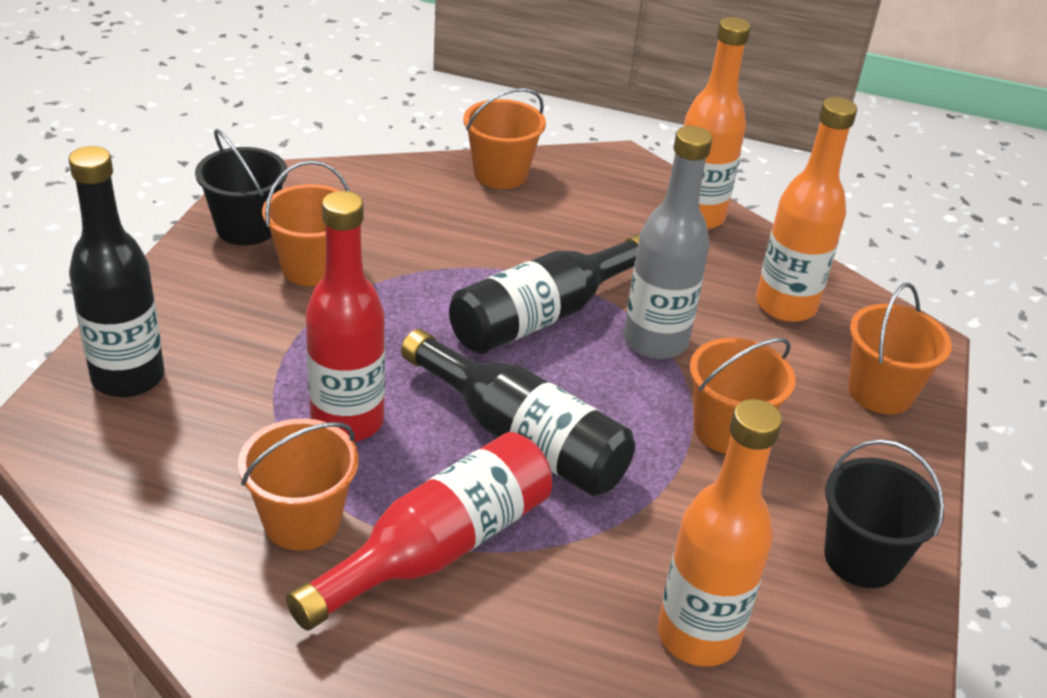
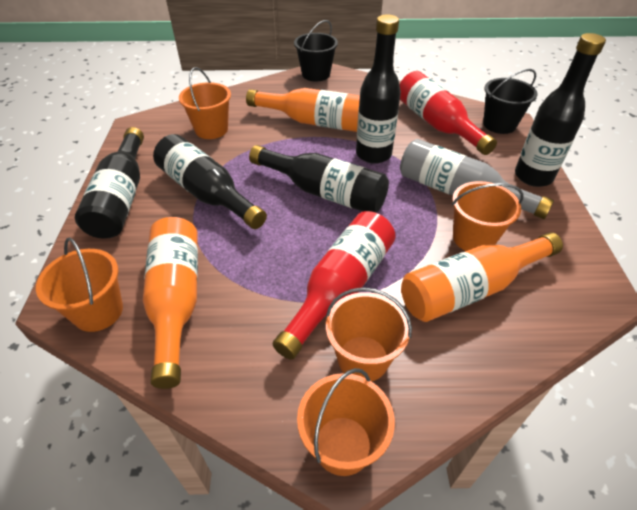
black bottle: 3 -> 5

